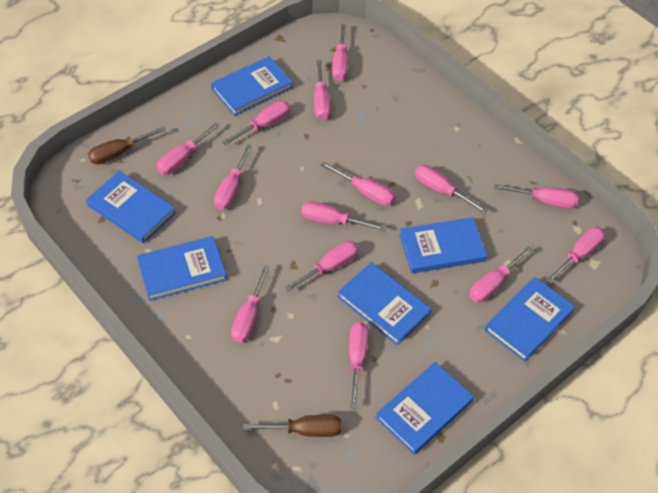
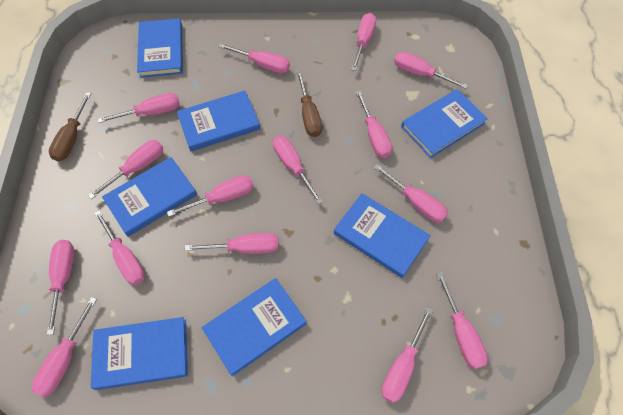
pink screwdriver: 14 -> 15

